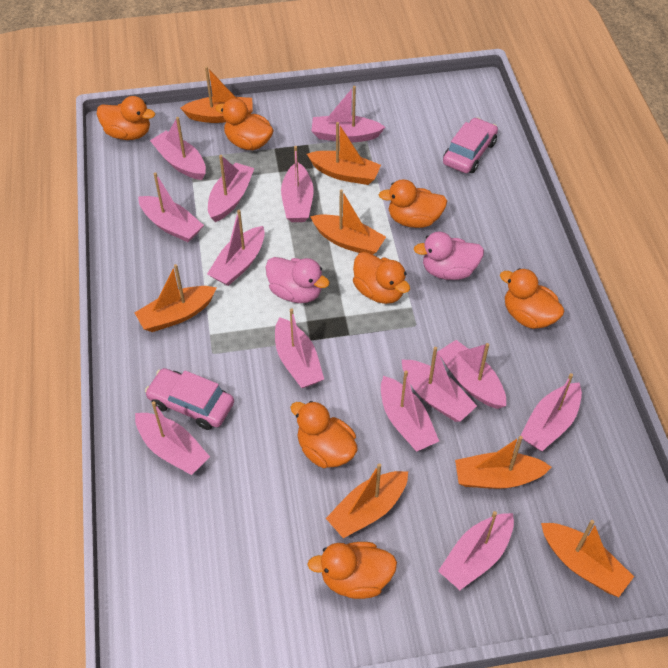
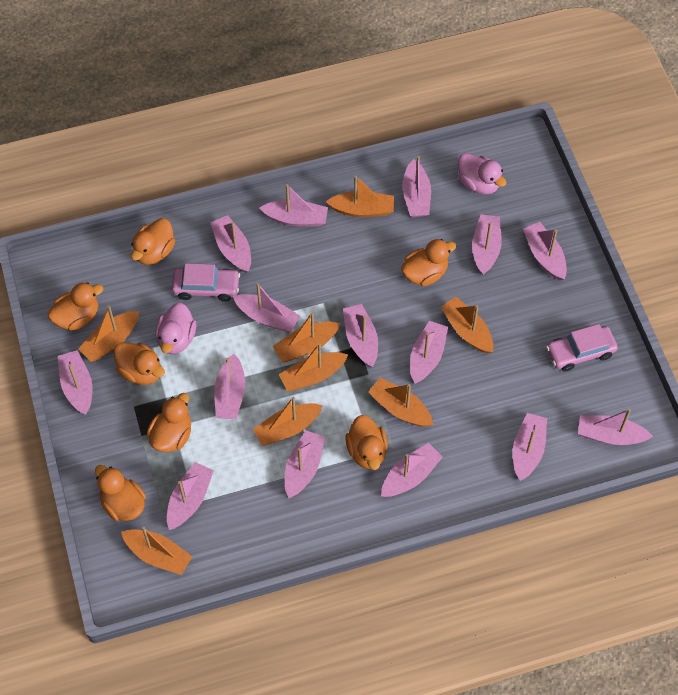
orange boat: 7 -> 8
pink boat: 13 -> 15

